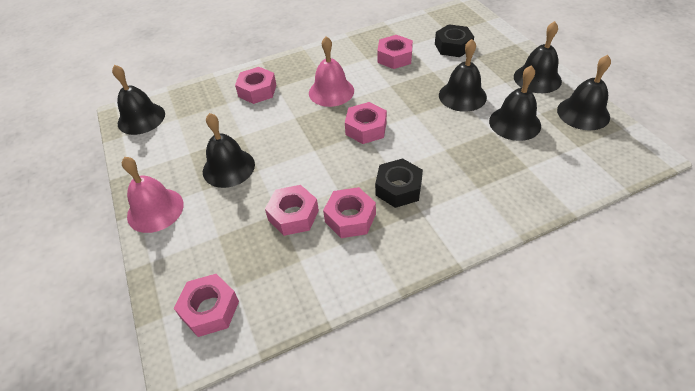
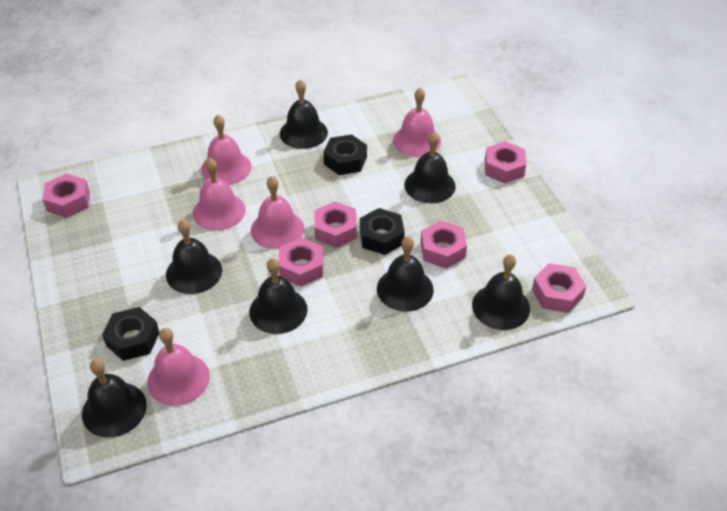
black bell: 6 -> 7
black nut: 2 -> 3
pink bell: 2 -> 5

